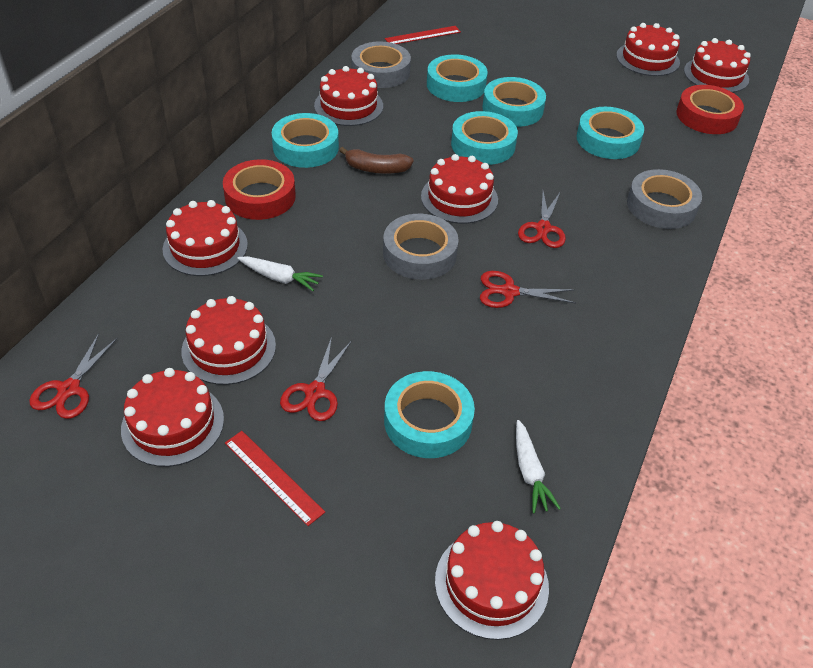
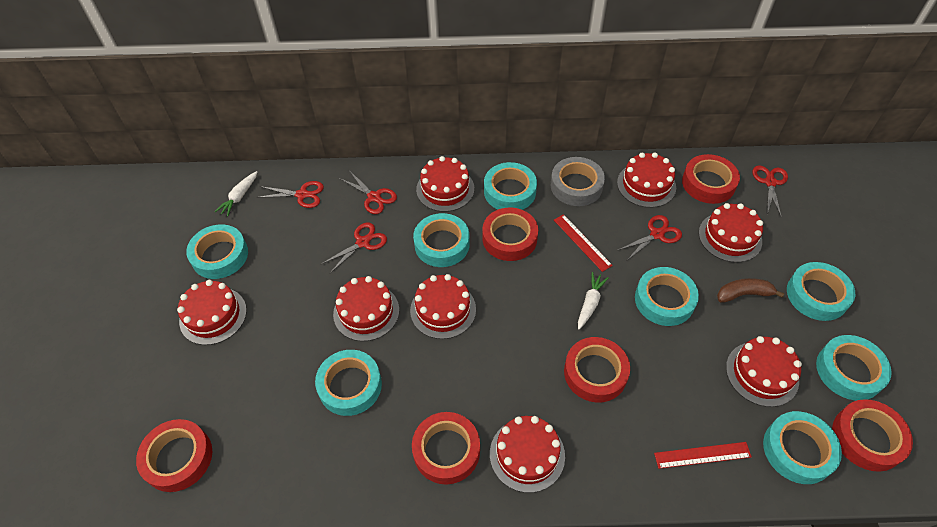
grey tape: 3 -> 1
red scissors: 4 -> 5
red tape: 2 -> 6
turquoise tape: 6 -> 8

